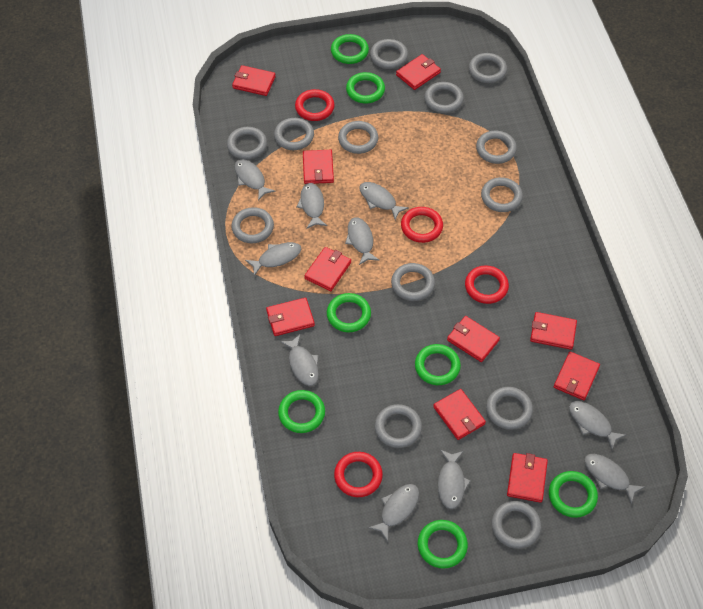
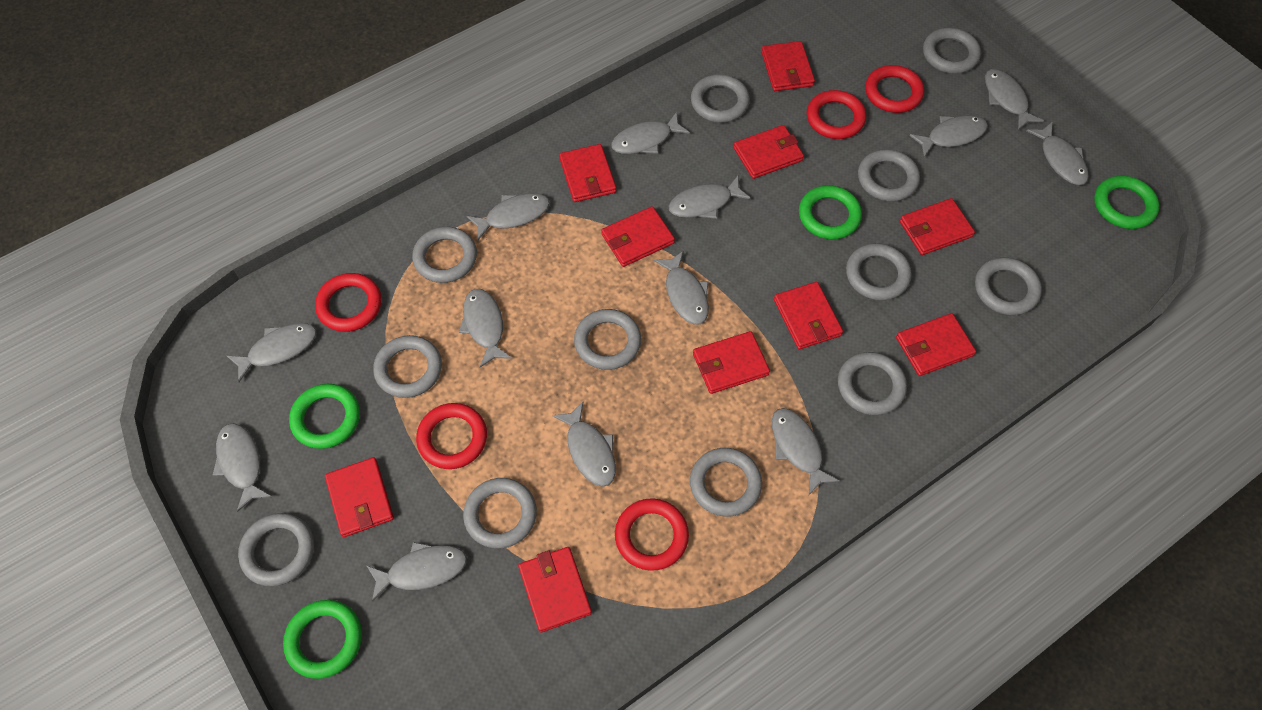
green ring: 7 -> 4
grey fish: 10 -> 13
grey ring: 13 -> 12
red ring: 4 -> 5

